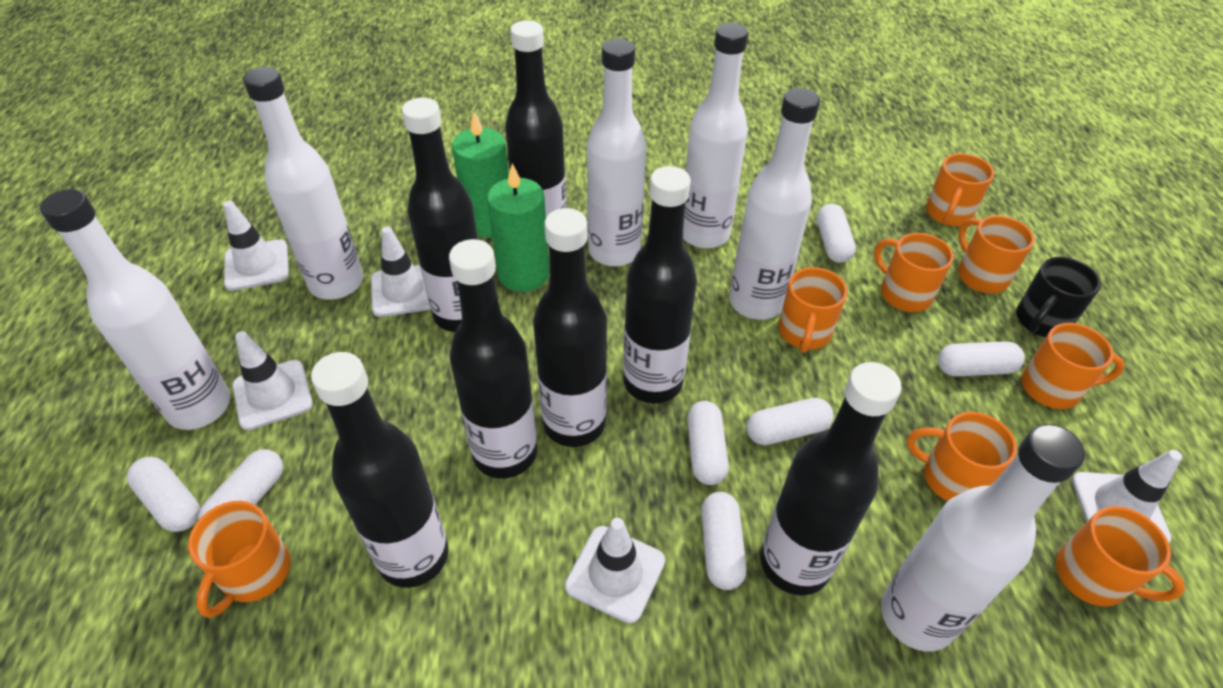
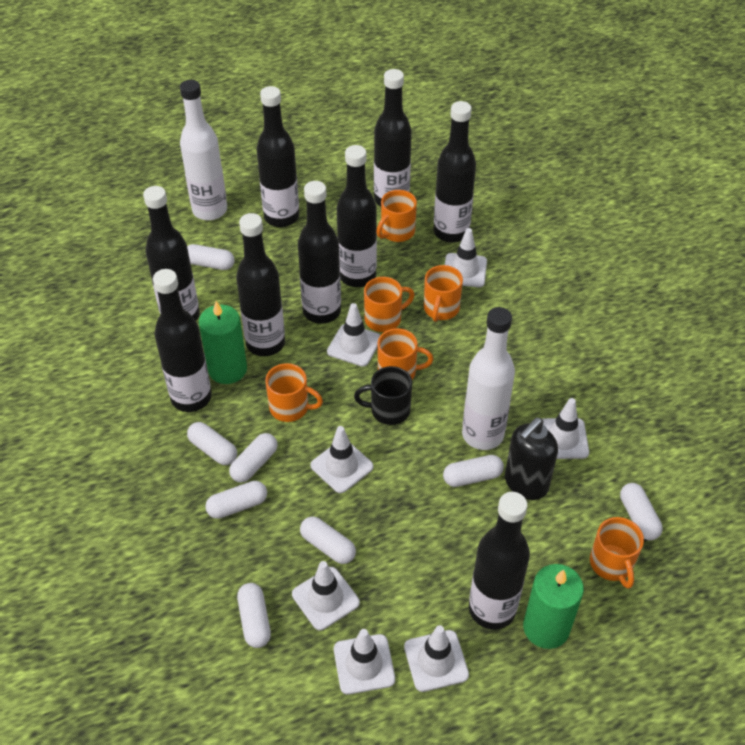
black bottle: 7 -> 9
black soap dispenser: 0 -> 1
orange mug: 8 -> 6
white bottle: 6 -> 2
white capsule: 7 -> 8
white traffic cone: 5 -> 7

